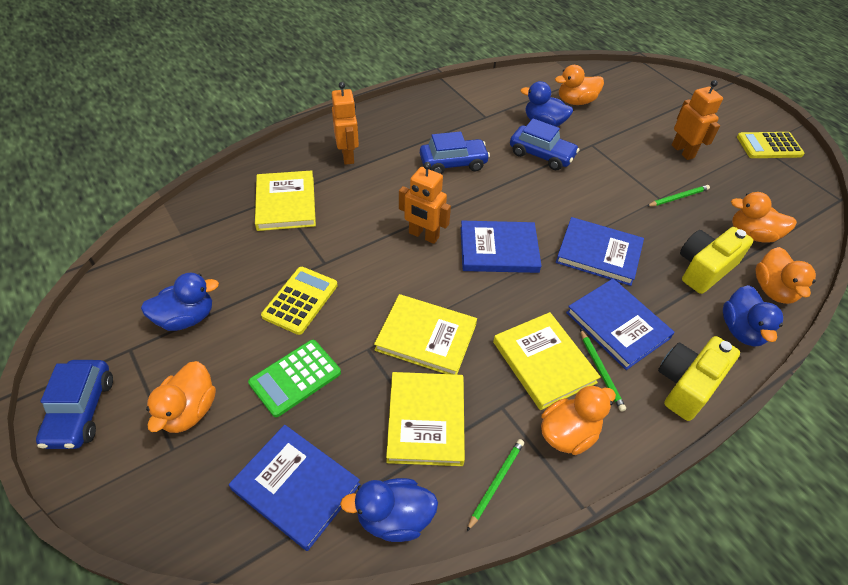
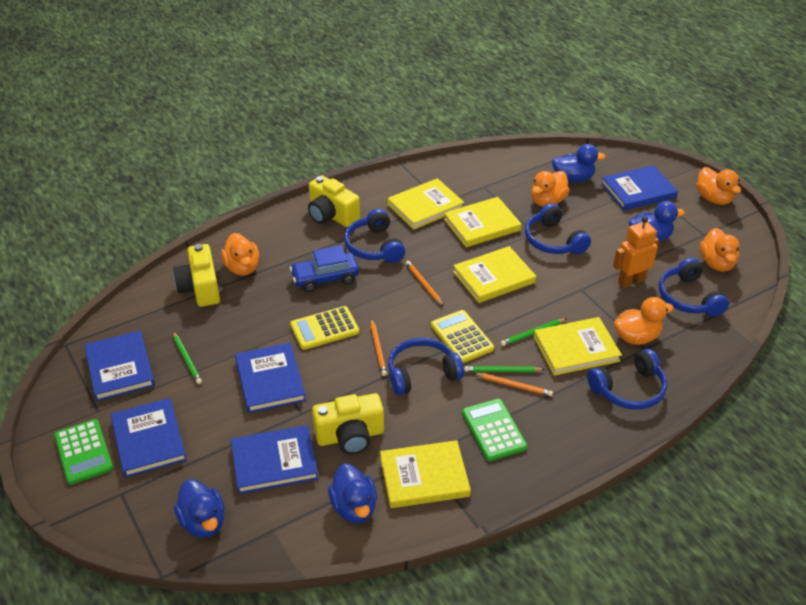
blue book: 4 -> 5
blue car: 3 -> 1
blue headphones: 0 -> 5
green calculator: 1 -> 2
orange pencil: 0 -> 3
orange robot: 3 -> 1
yellow book: 4 -> 5
yellow camera: 2 -> 3

